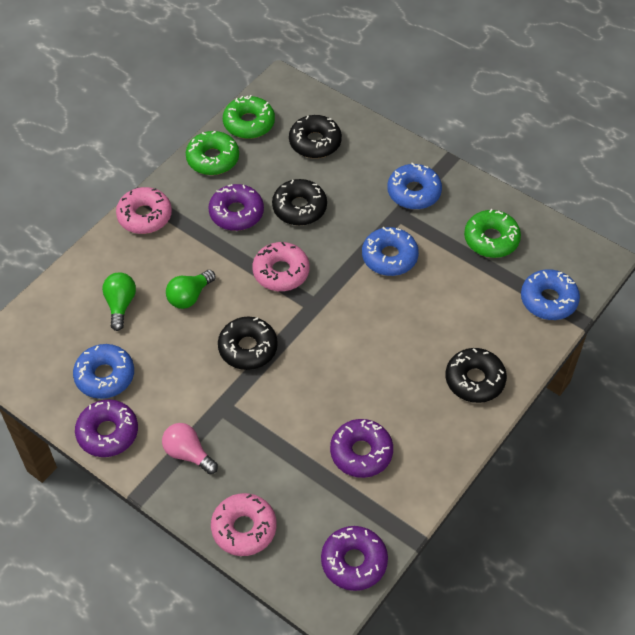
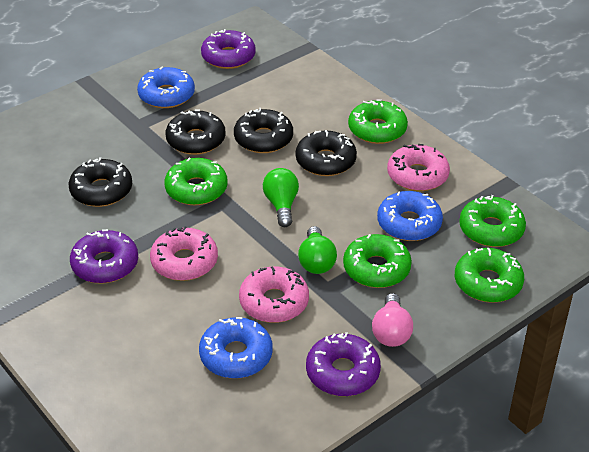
blue donut: 4 -> 3
green donut: 3 -> 5
purple donut: 4 -> 3

